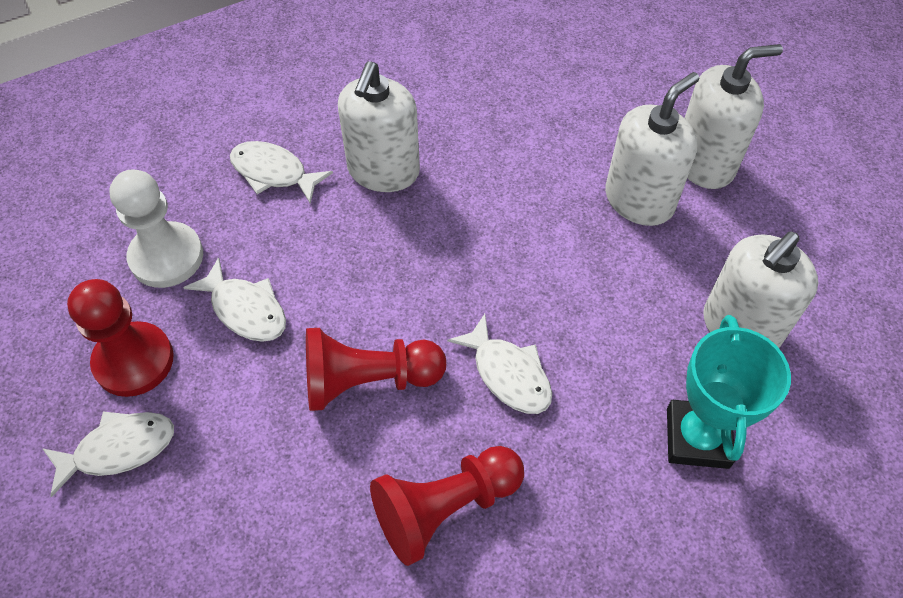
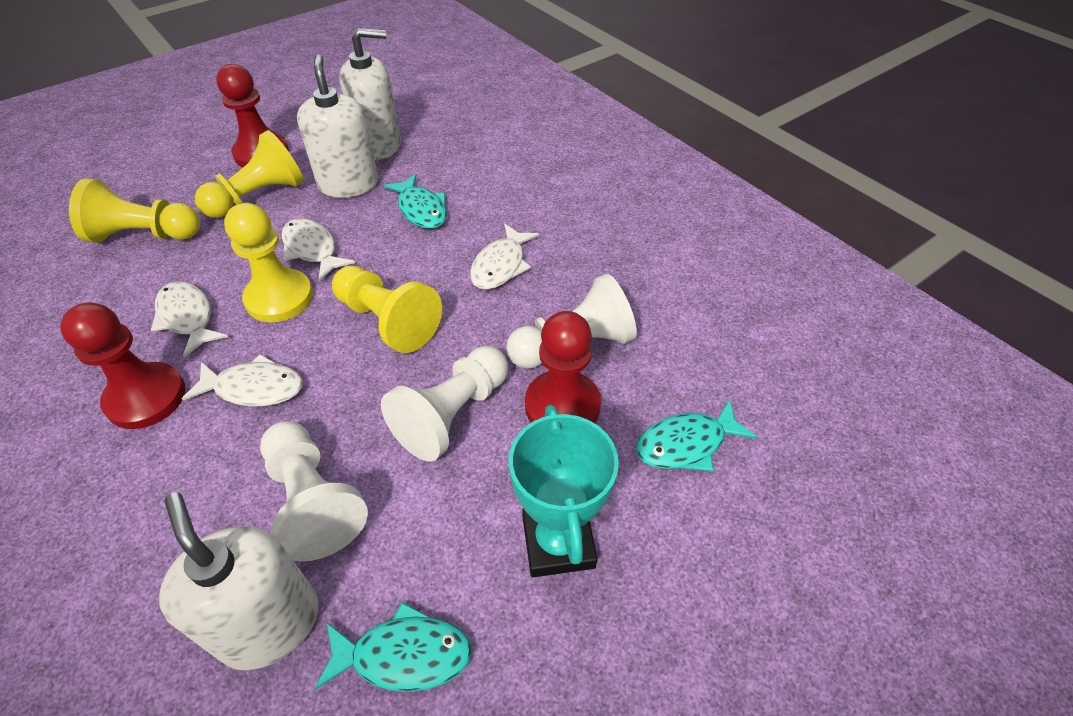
turquoise fish: 0 -> 3
white pawn: 1 -> 3
white soap dispenser: 4 -> 3
yellow pawn: 0 -> 4

